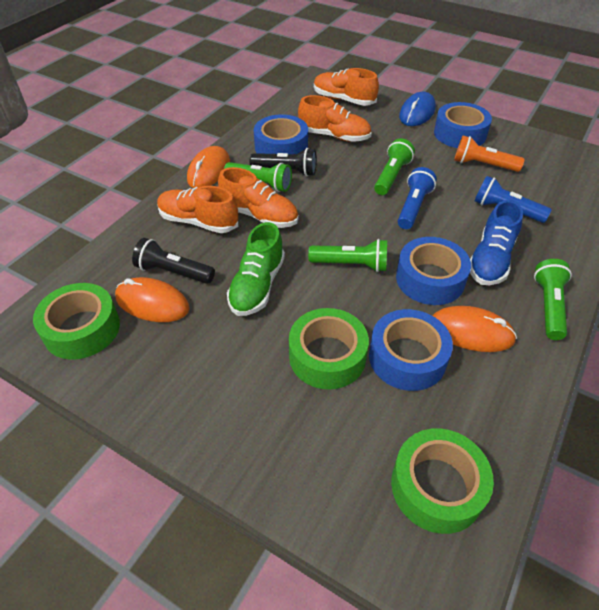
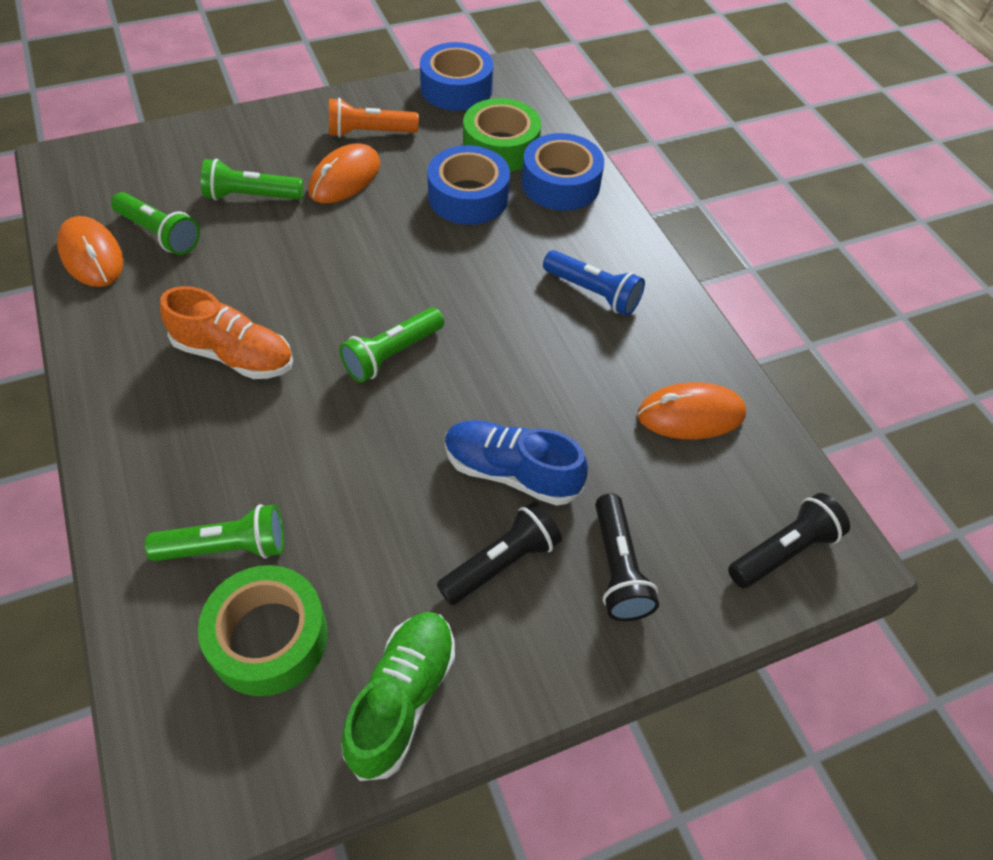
black flashlight: 2 -> 3
blue flashlight: 2 -> 1
blue mouse: 1 -> 0
blue tape: 4 -> 3
green tape: 3 -> 2
orange shoe: 4 -> 1

